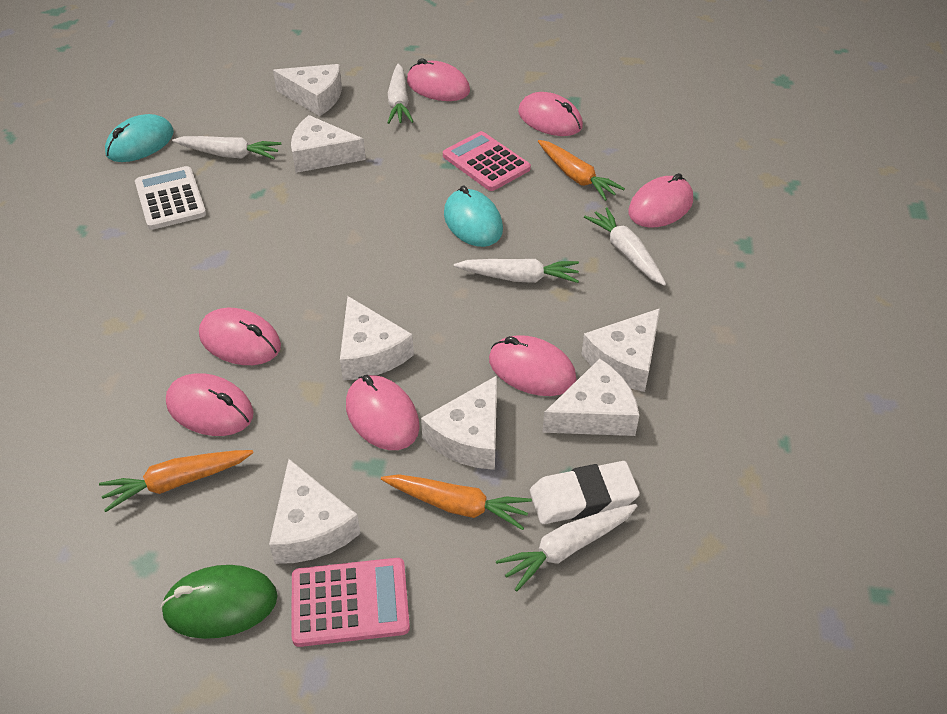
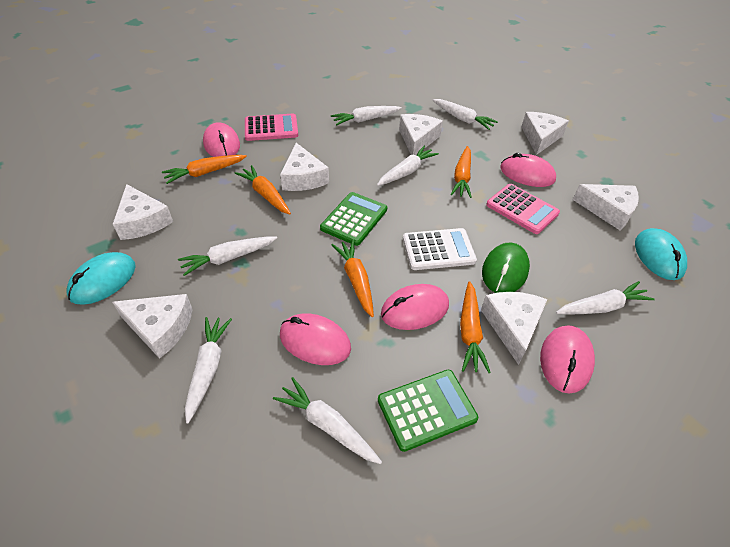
green calculator: 0 -> 2
orange carrot: 3 -> 5
pink mouse: 7 -> 5
white carrot: 5 -> 7
white eraser: 1 -> 0

